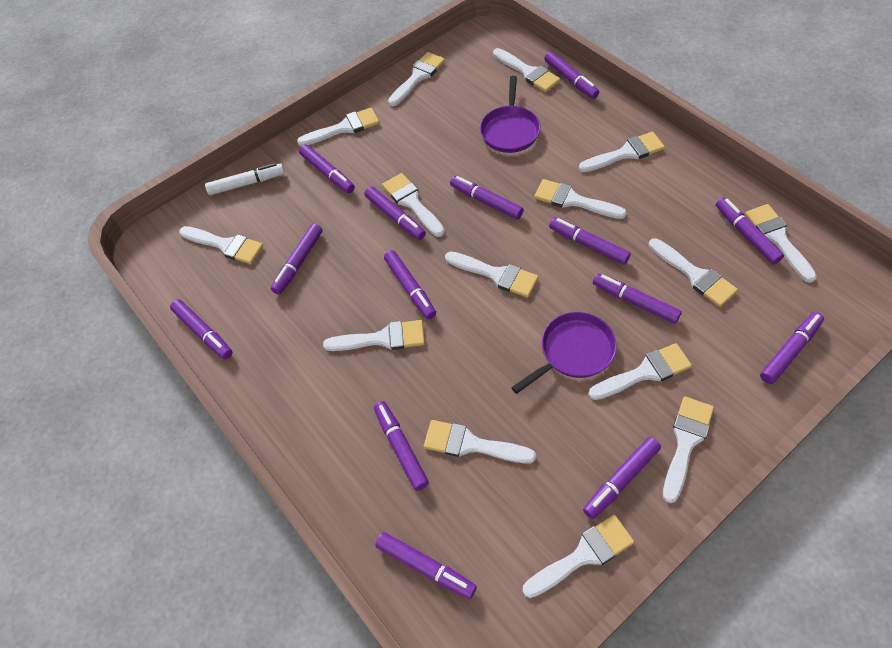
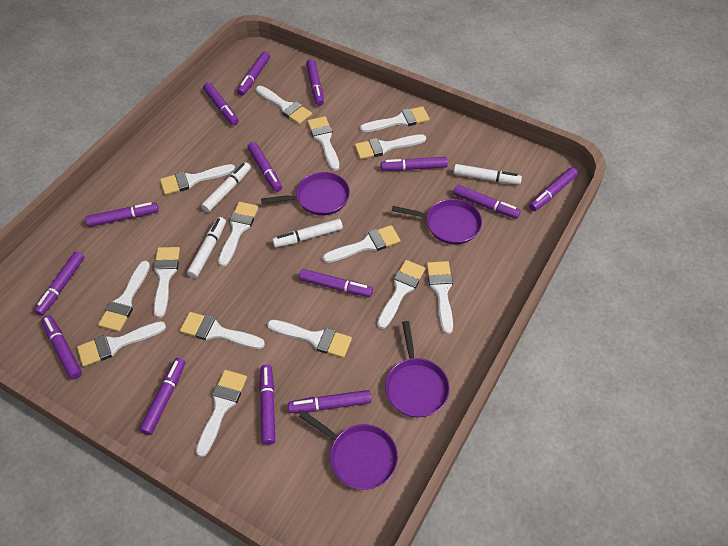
purple pan: 2 -> 4
white marker: 1 -> 4

